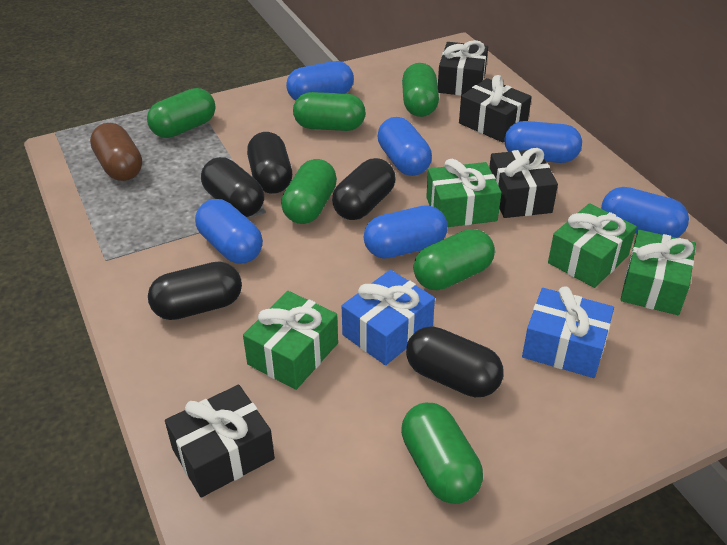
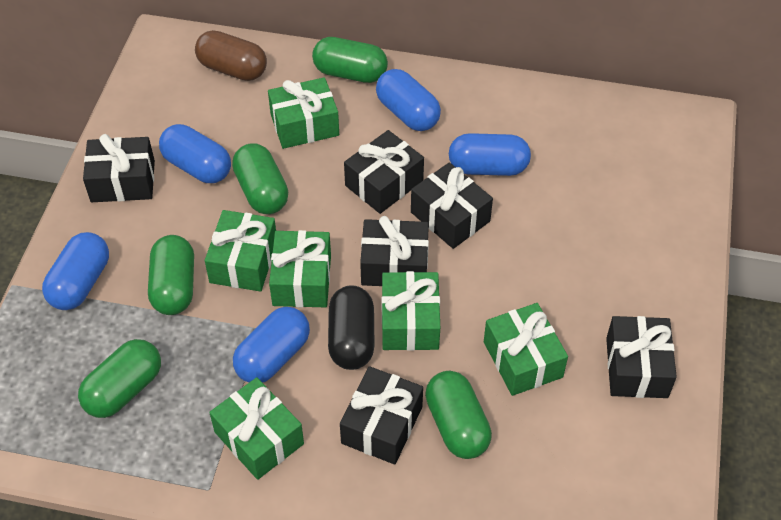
black capsule: 5 -> 1
black gift: 4 -> 6
blue capsule: 6 -> 5
blue gift: 2 -> 0
green capsule: 6 -> 5
green gift: 4 -> 6

